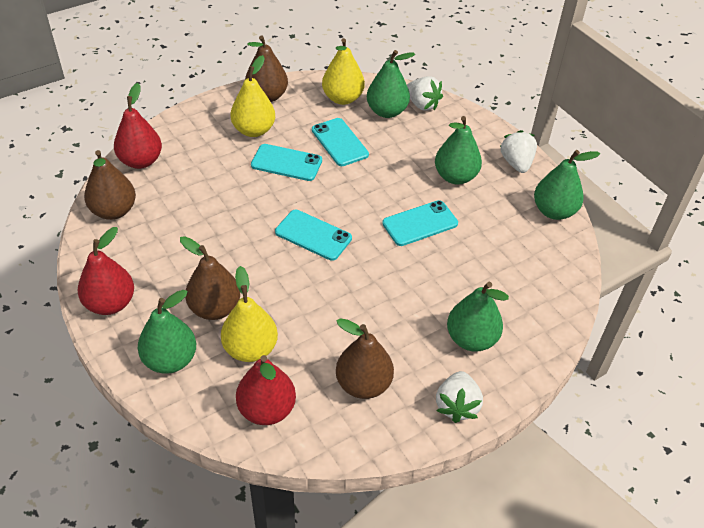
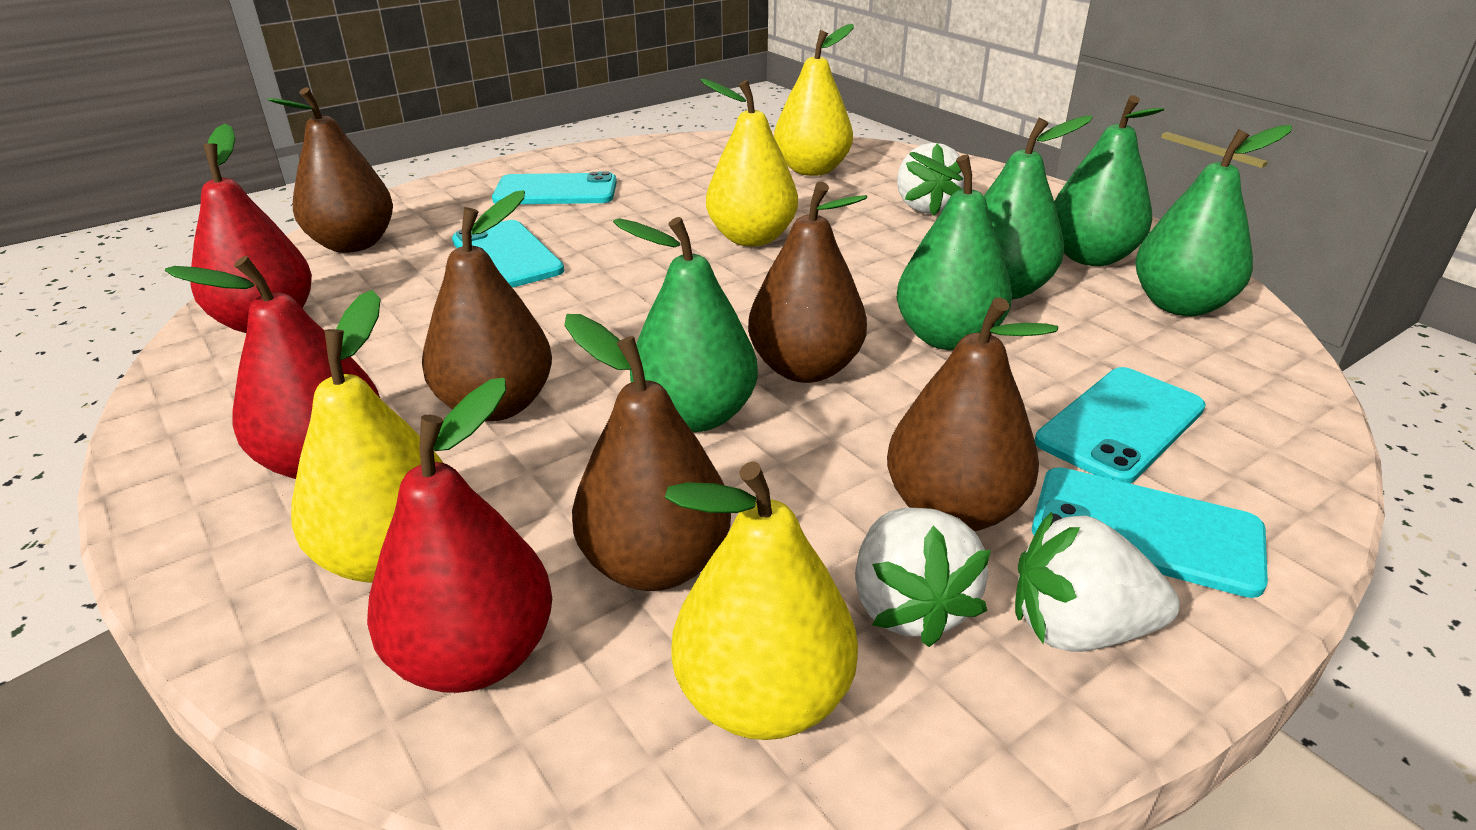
brown pear: 4 -> 5
yellow pear: 3 -> 4

